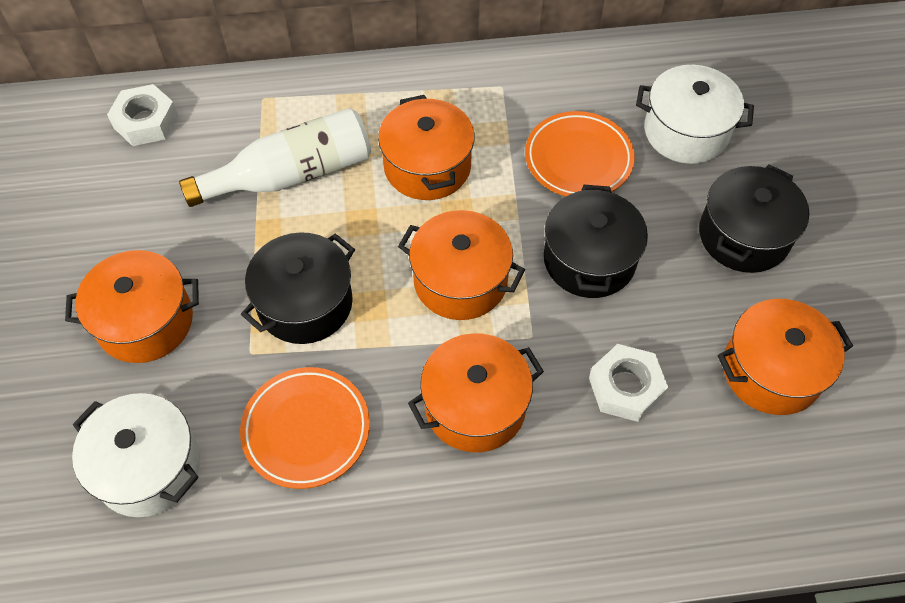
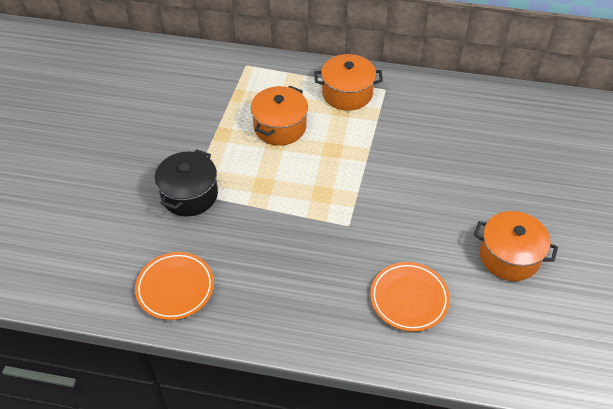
black pot: 3 -> 1
orange pot: 5 -> 3
white bottle: 1 -> 0
white nut: 2 -> 0
white pot: 2 -> 0

